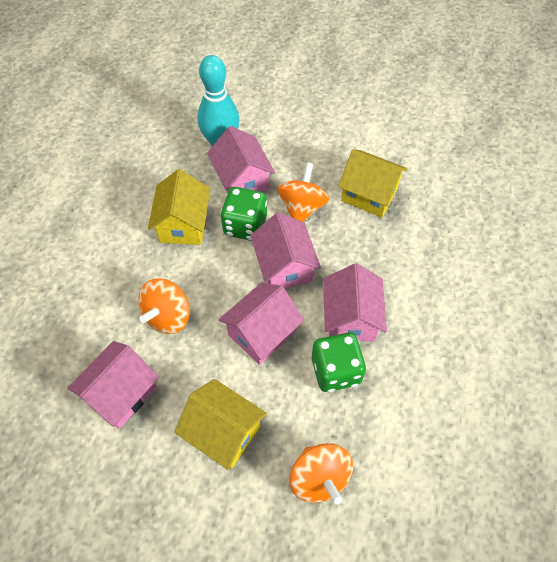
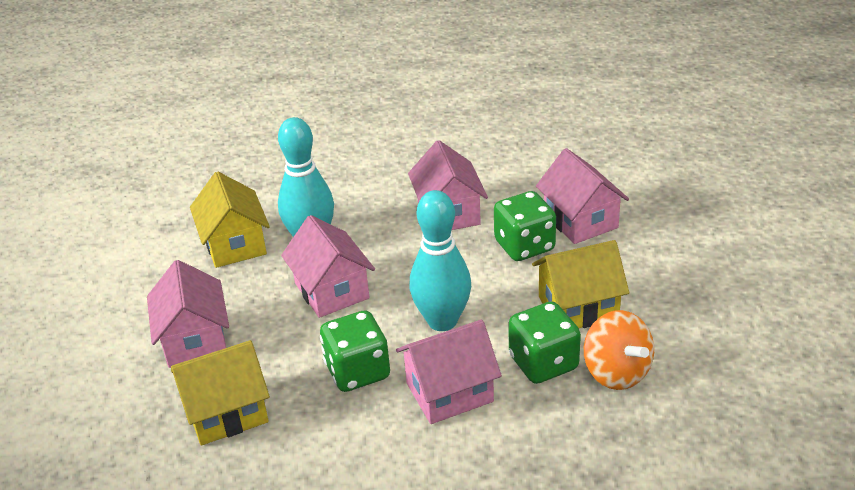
green dice: 2 -> 3
orange spinning top: 3 -> 1
turquoise bowling pin: 1 -> 2

